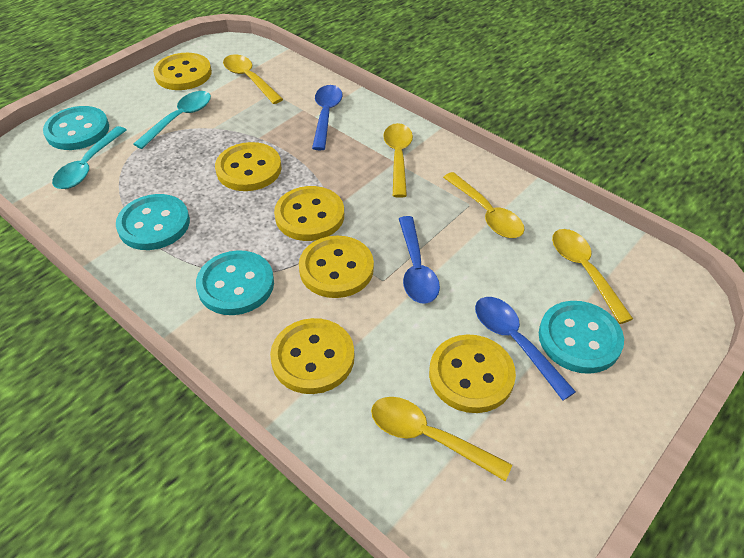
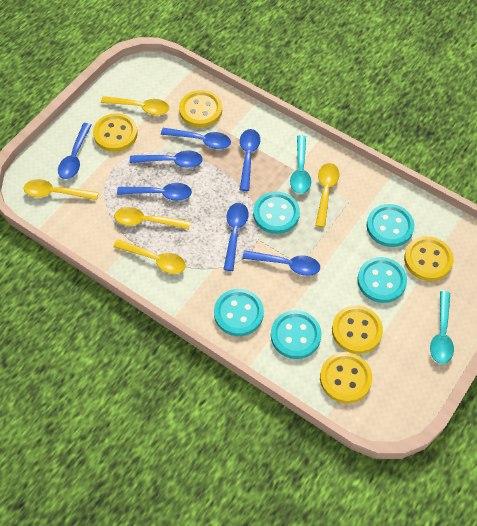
blue spoon: 3 -> 7
turquoise button: 4 -> 5
yellow button: 6 -> 5

